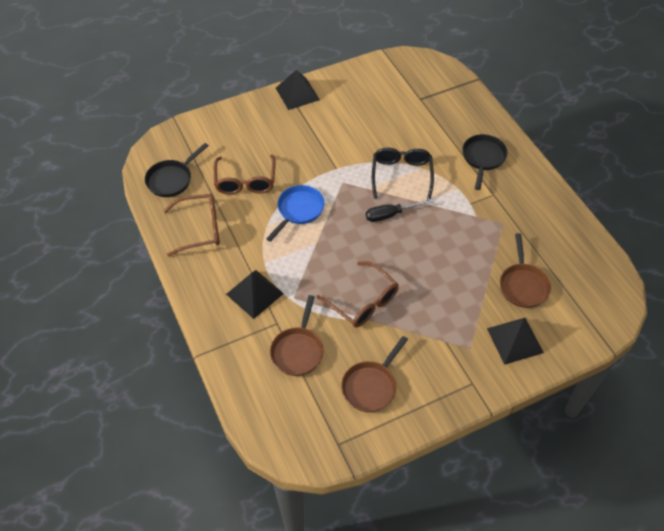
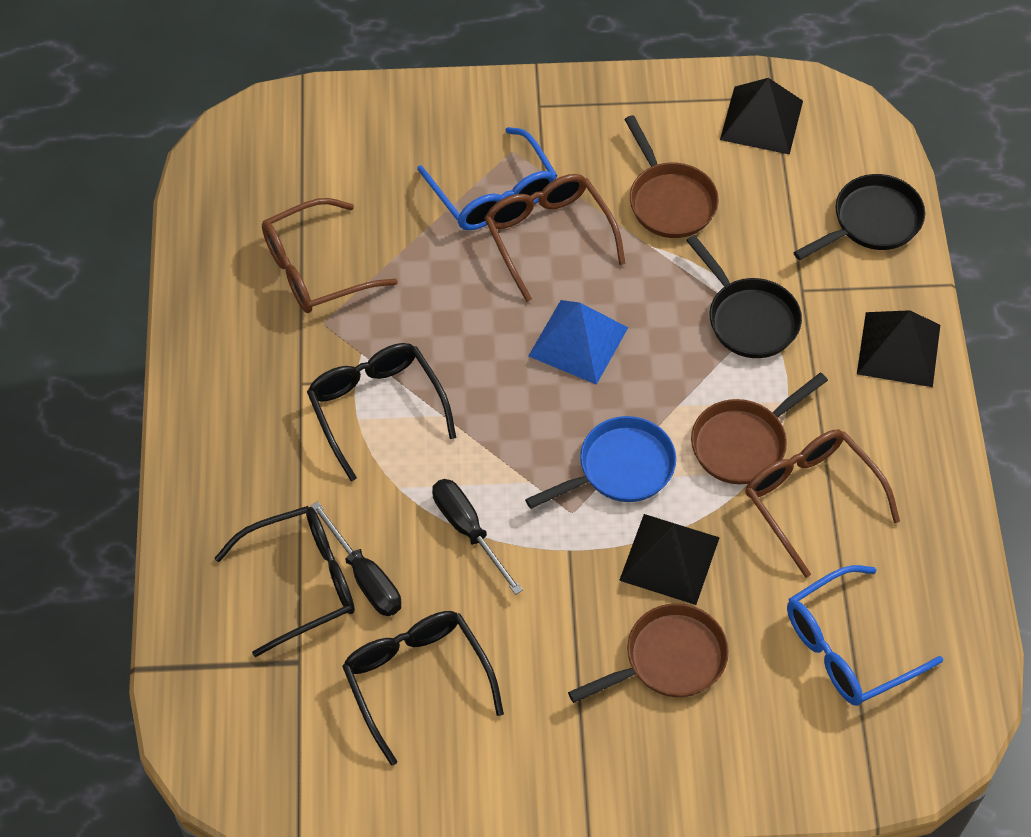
black glasses: 1 -> 3
black screwdriver: 1 -> 2
blue glasses: 0 -> 2
blue pyramid: 0 -> 1

